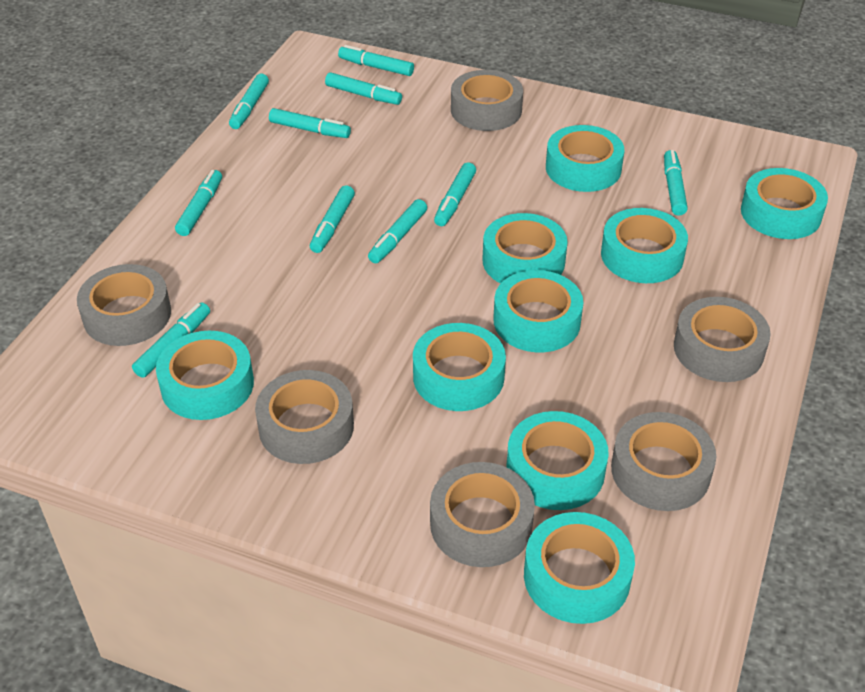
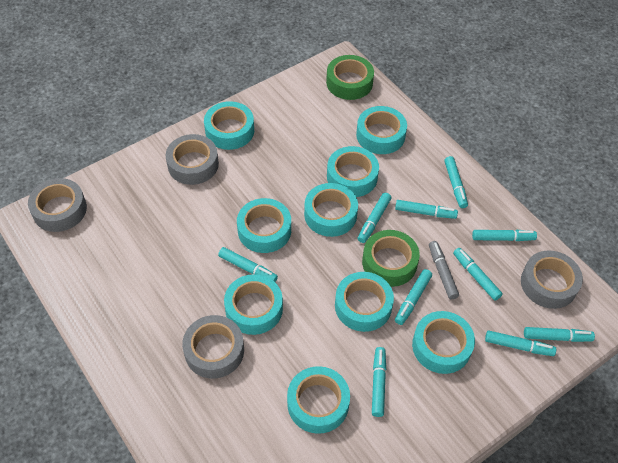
green tape: 0 -> 2
grey marker: 0 -> 1
grey tape: 6 -> 4

